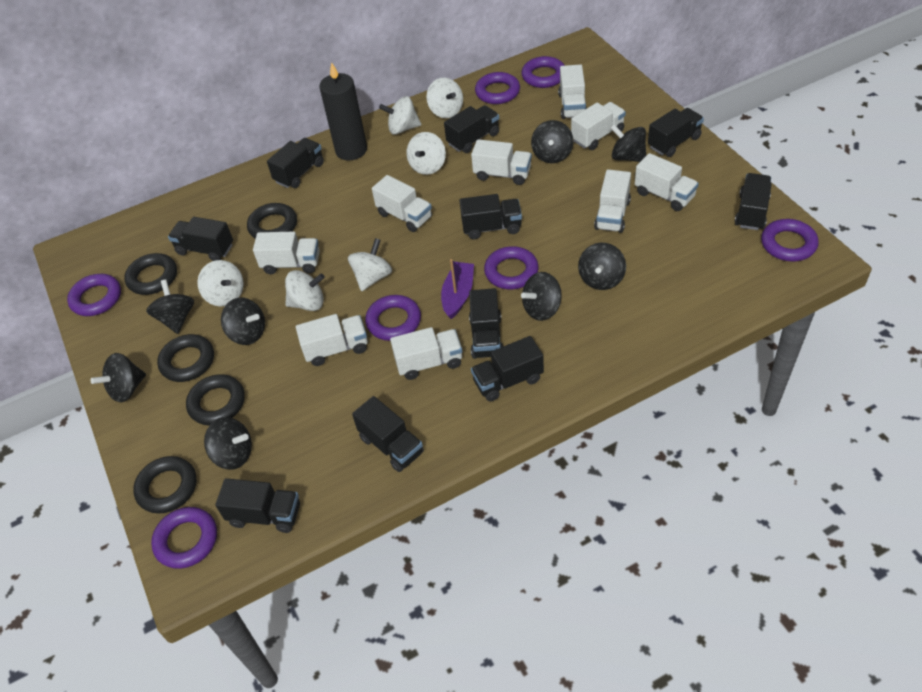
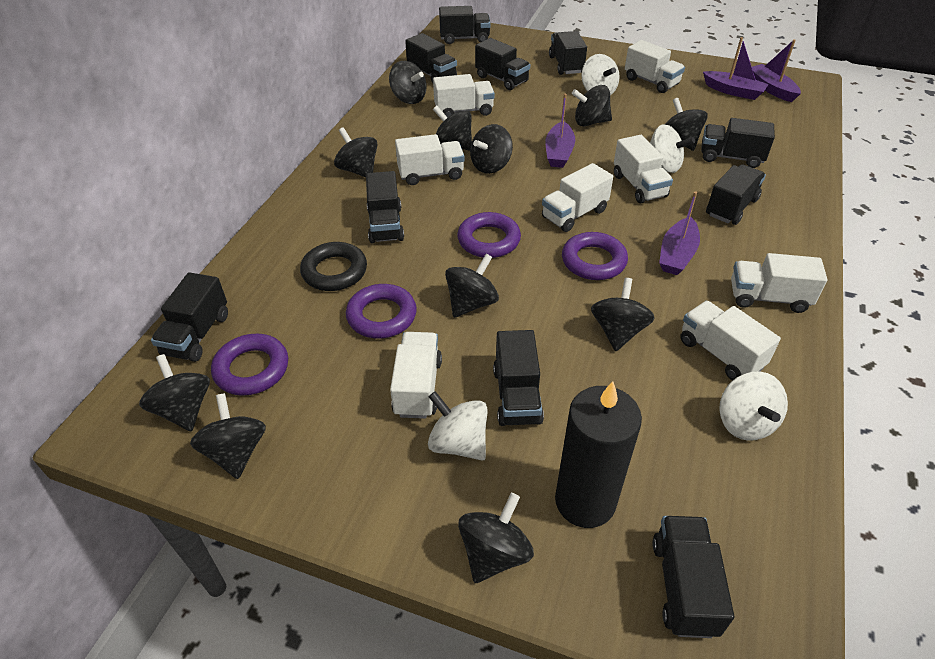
black ring: 5 -> 1
black spinning top: 8 -> 11
purple boat: 1 -> 4
purple ring: 7 -> 4
white spinning top: 6 -> 4
white truck: 9 -> 8

